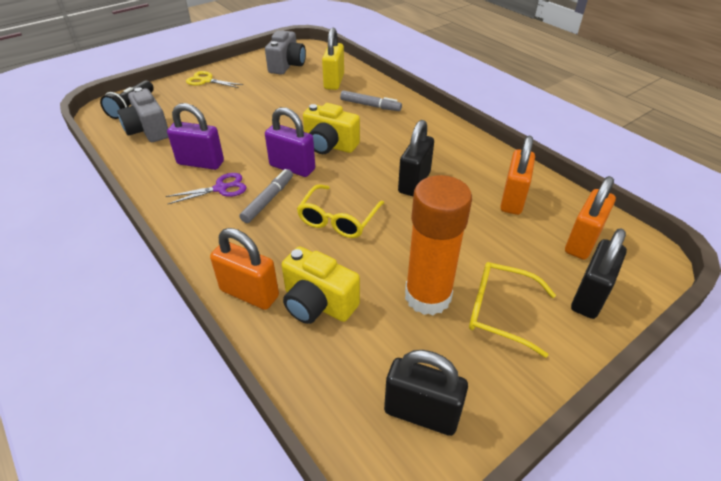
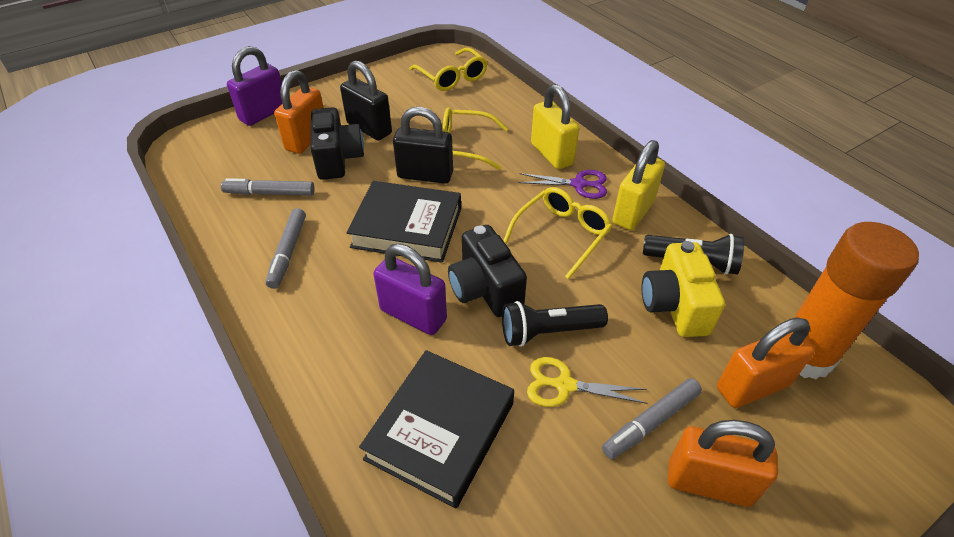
black book: 0 -> 2
black camera: 0 -> 2
black flashlight: 1 -> 2
black padlock: 3 -> 2
grey camera: 2 -> 0
grey marker: 2 -> 3
yellow camera: 2 -> 1
yellow glasses: 2 -> 3
yellow padlock: 1 -> 2

